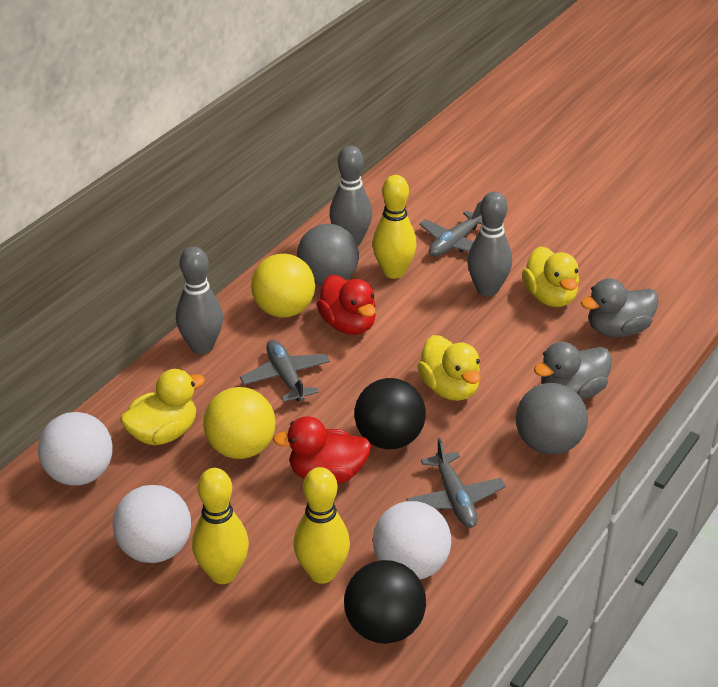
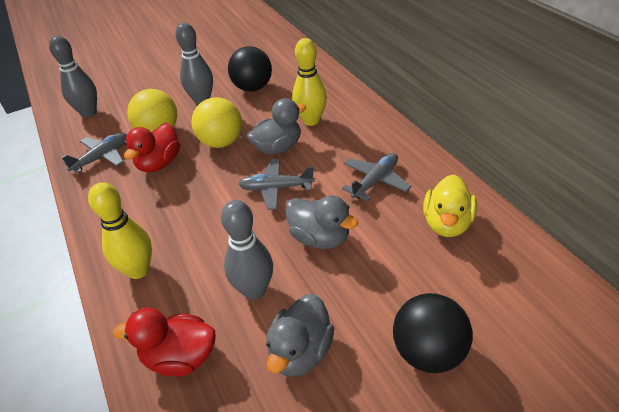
grey ball: 2 -> 0
grey duck: 2 -> 3
white ball: 3 -> 0
yellow bowling pin: 3 -> 2
yellow duck: 3 -> 1

